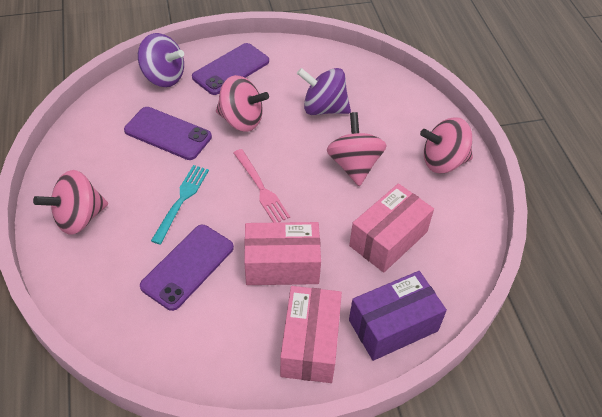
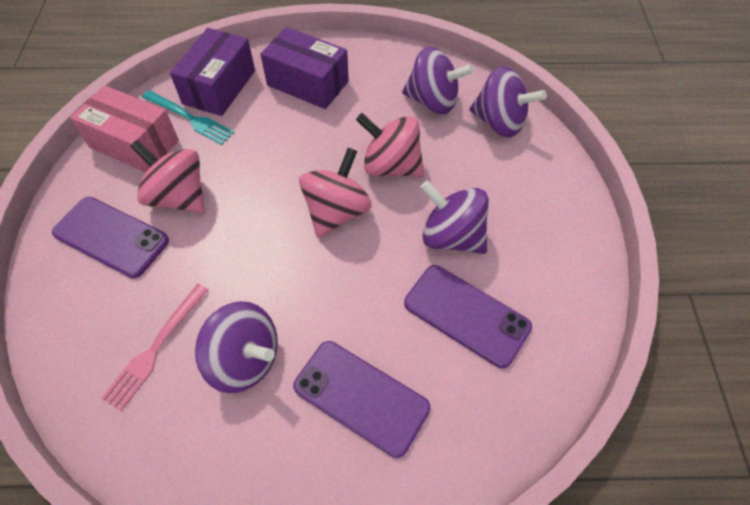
pink box: 3 -> 1
pink spinning top: 4 -> 3
purple box: 1 -> 2
purple spinning top: 2 -> 4

